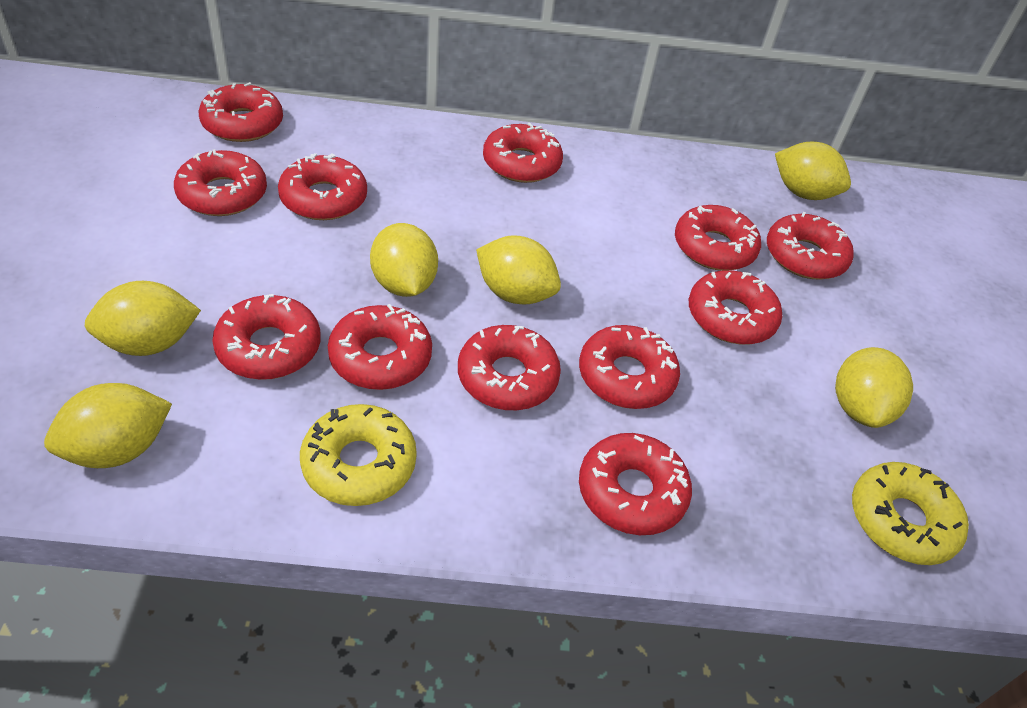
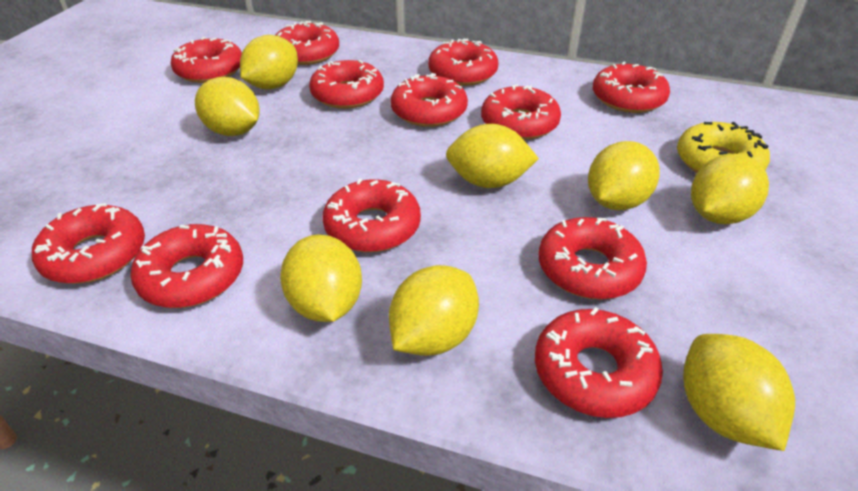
yellow donut: 2 -> 1
yellow lemon: 6 -> 8

